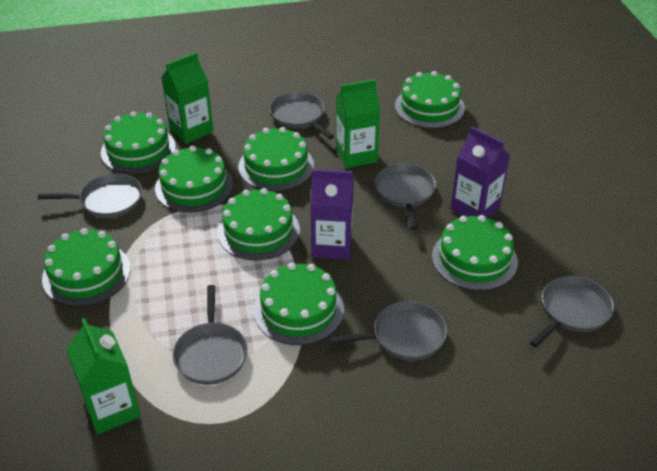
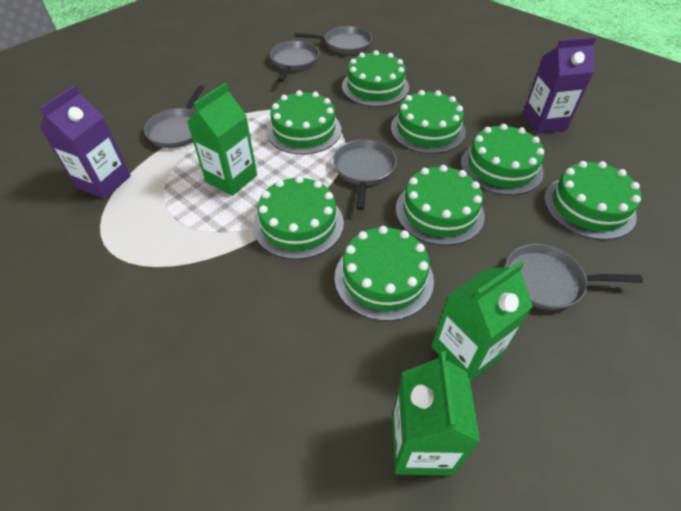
grey pan: 6 -> 5

